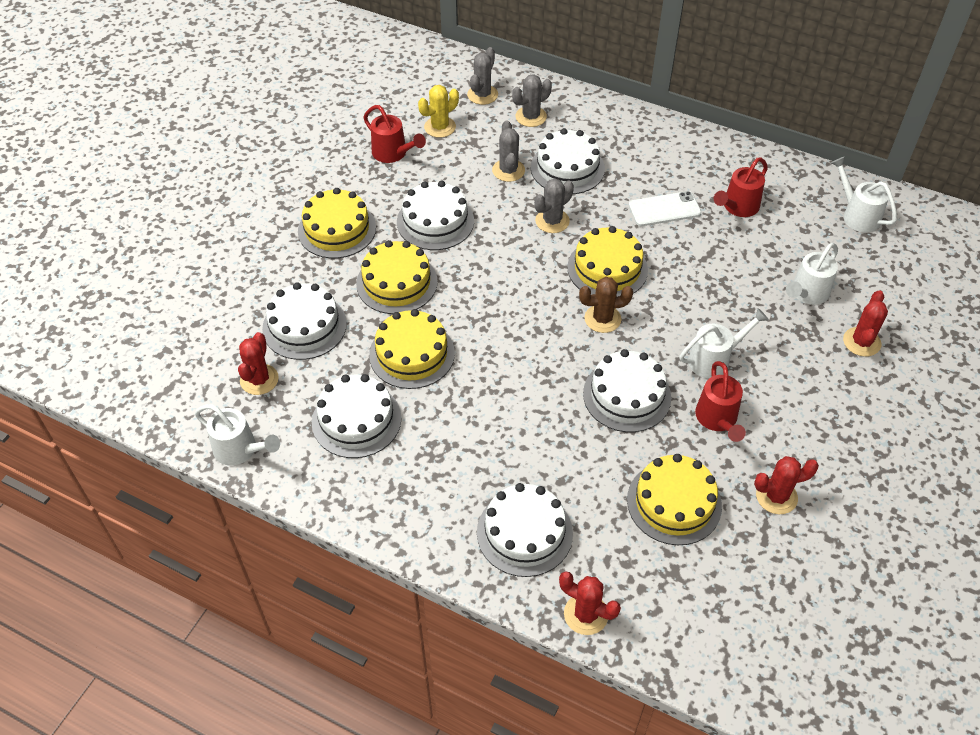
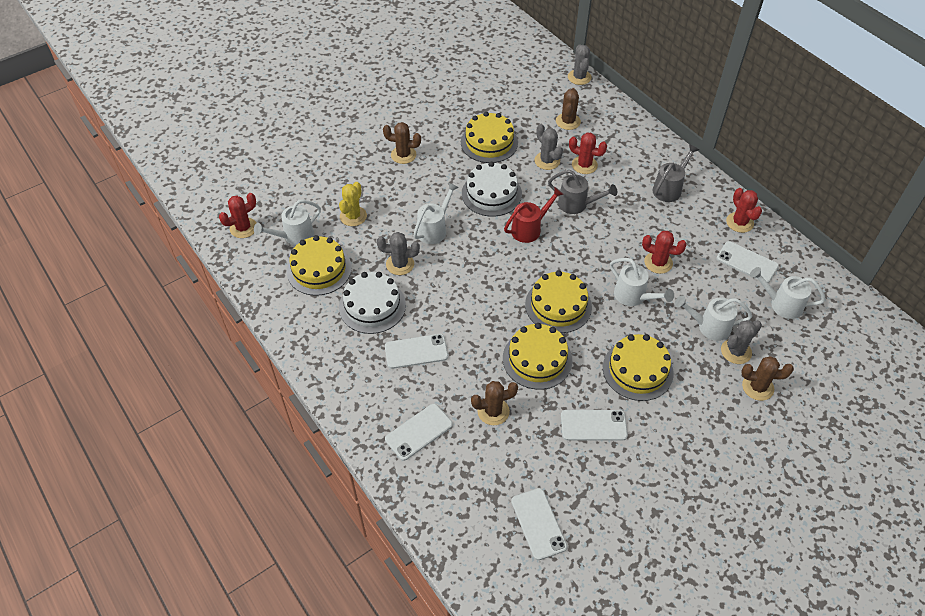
brown cactus: 1 -> 4
grey watering can: 0 -> 2
red watering can: 3 -> 1
white cake: 6 -> 2
white phone: 1 -> 5
white watering can: 4 -> 5

